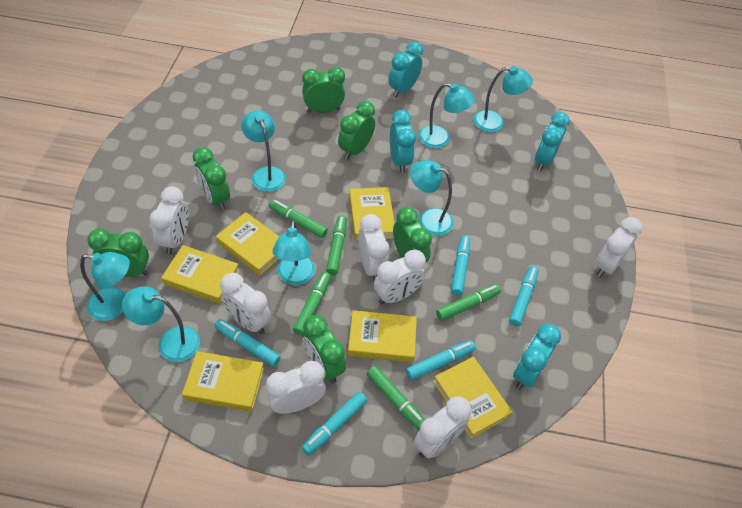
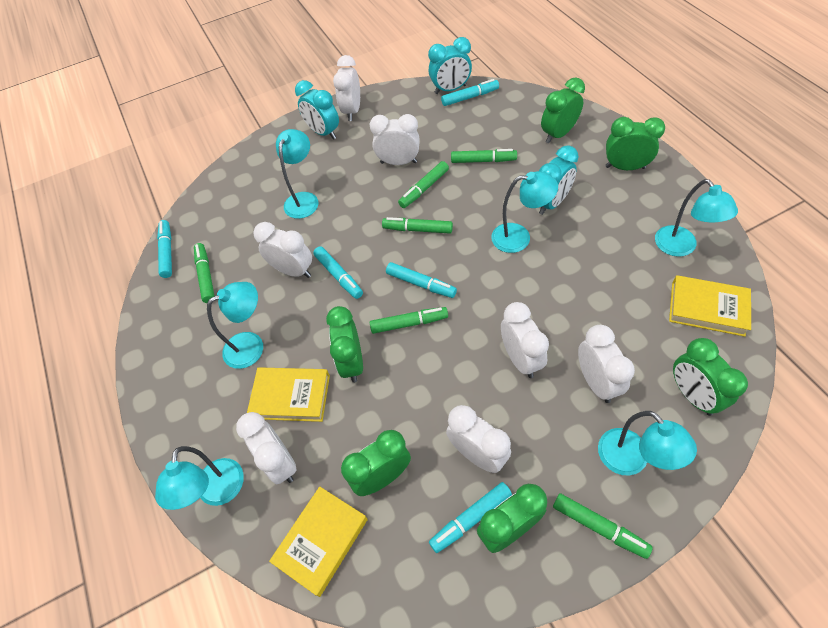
green marker: 5 -> 6
turquoise clock: 4 -> 3
turquoise lamp: 7 -> 6
yellow book: 6 -> 3

